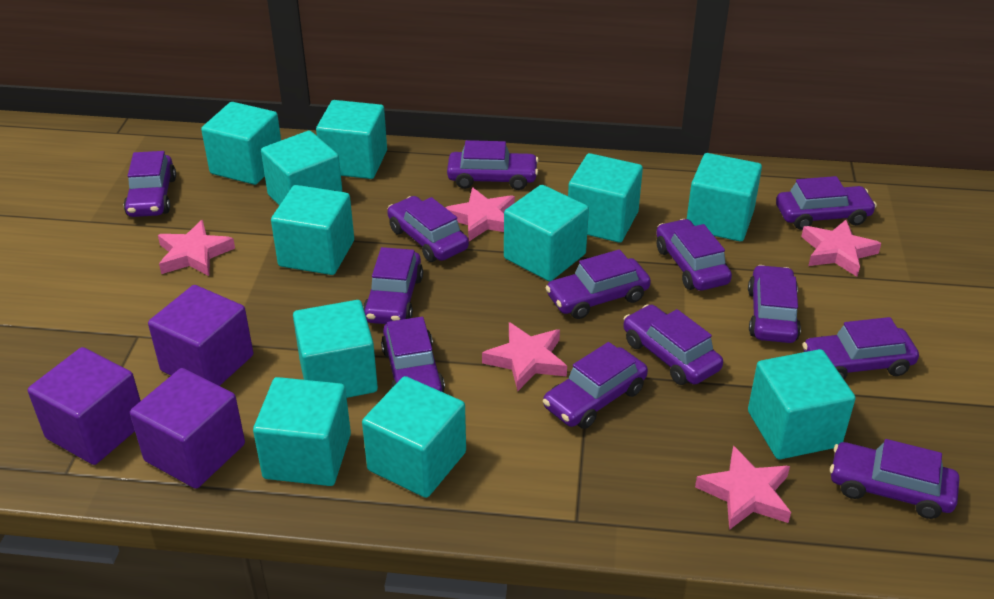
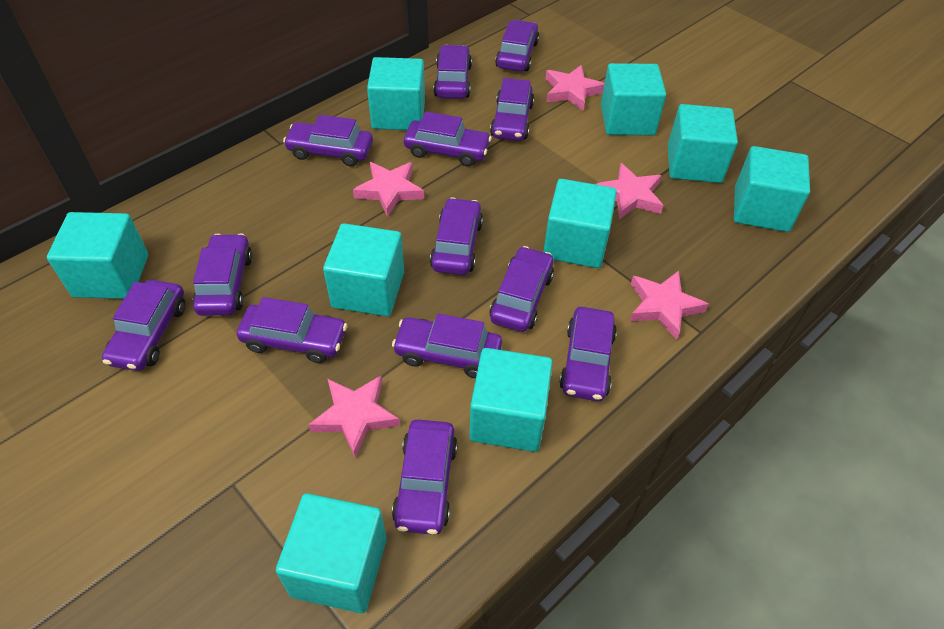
purple cube: 3 -> 0
turquoise cube: 11 -> 9

